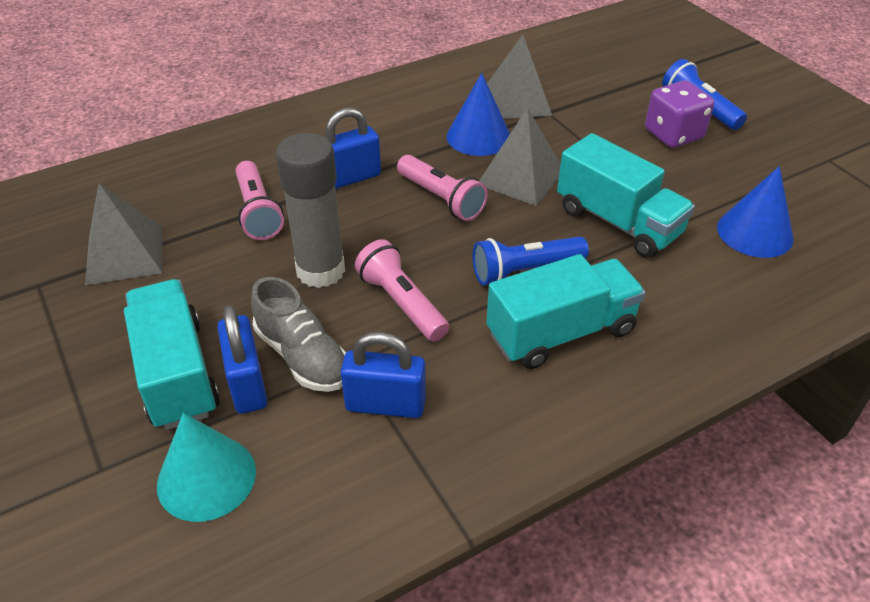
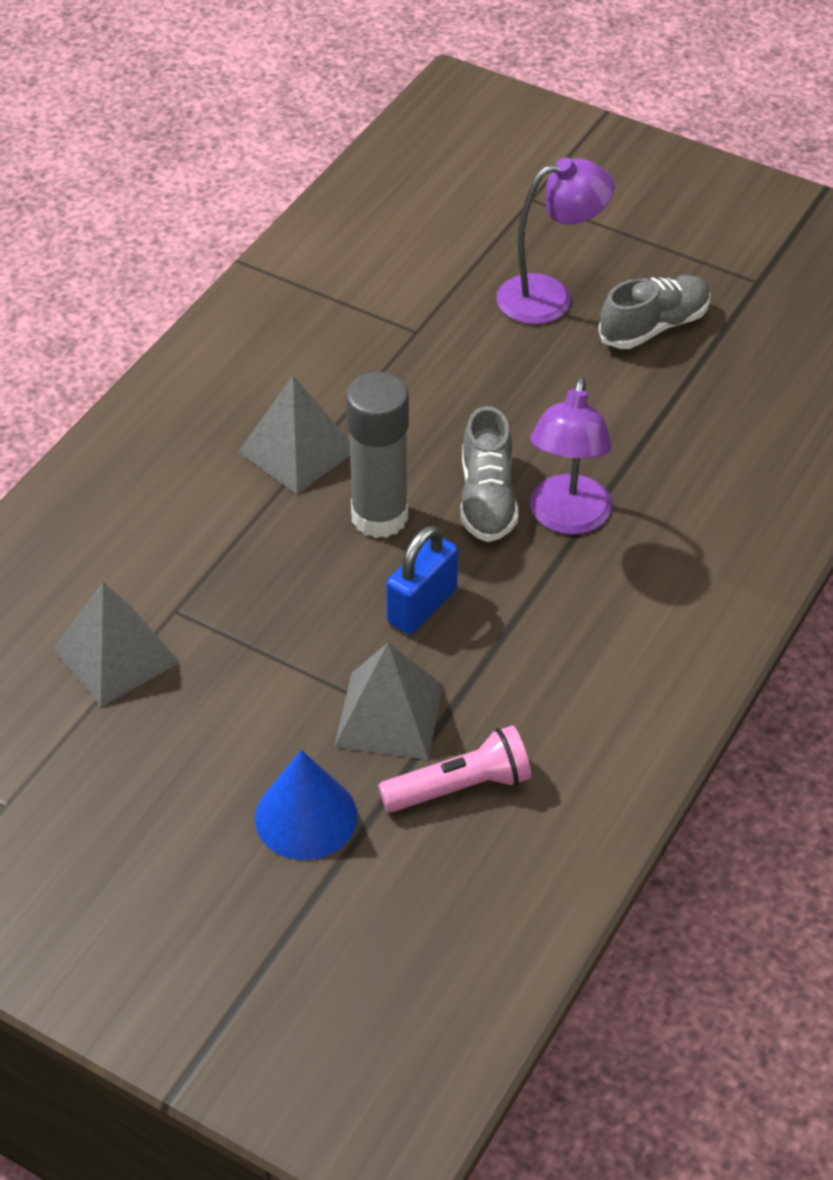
blue cone: 2 -> 1
blue flashlight: 2 -> 0
blue padlock: 3 -> 1
grey shoe: 1 -> 2
pink flashlight: 3 -> 1
purple dice: 1 -> 0
purple lamp: 0 -> 2
turquoise cone: 1 -> 0
turquoise truck: 3 -> 0

